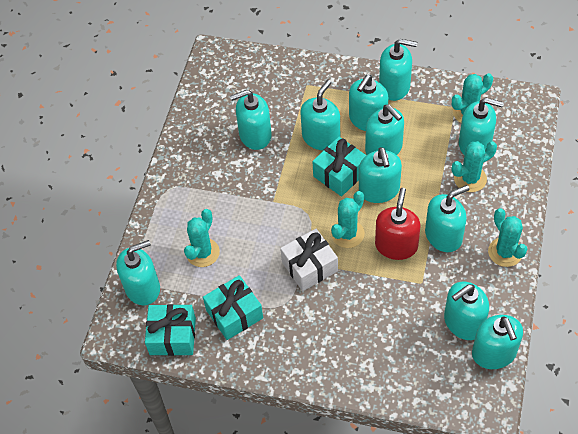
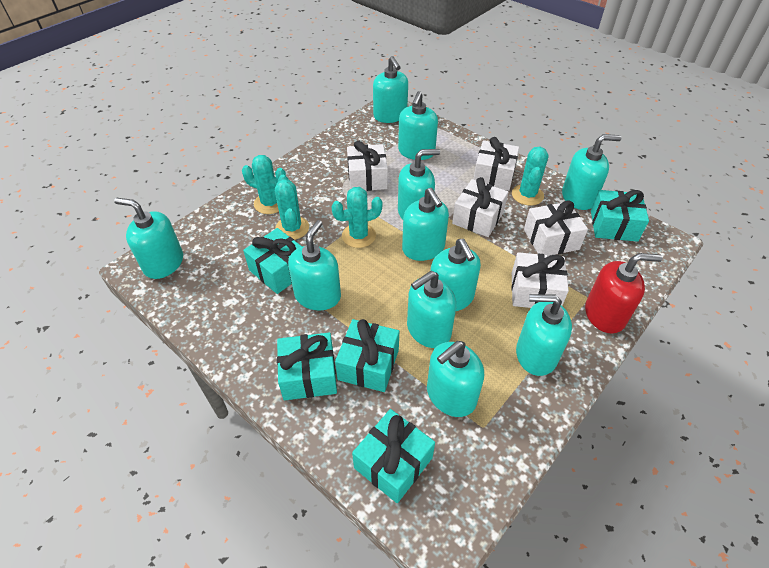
turquoise cactus: 5 -> 4
turquoise gift: 3 -> 5
white gift: 1 -> 5

